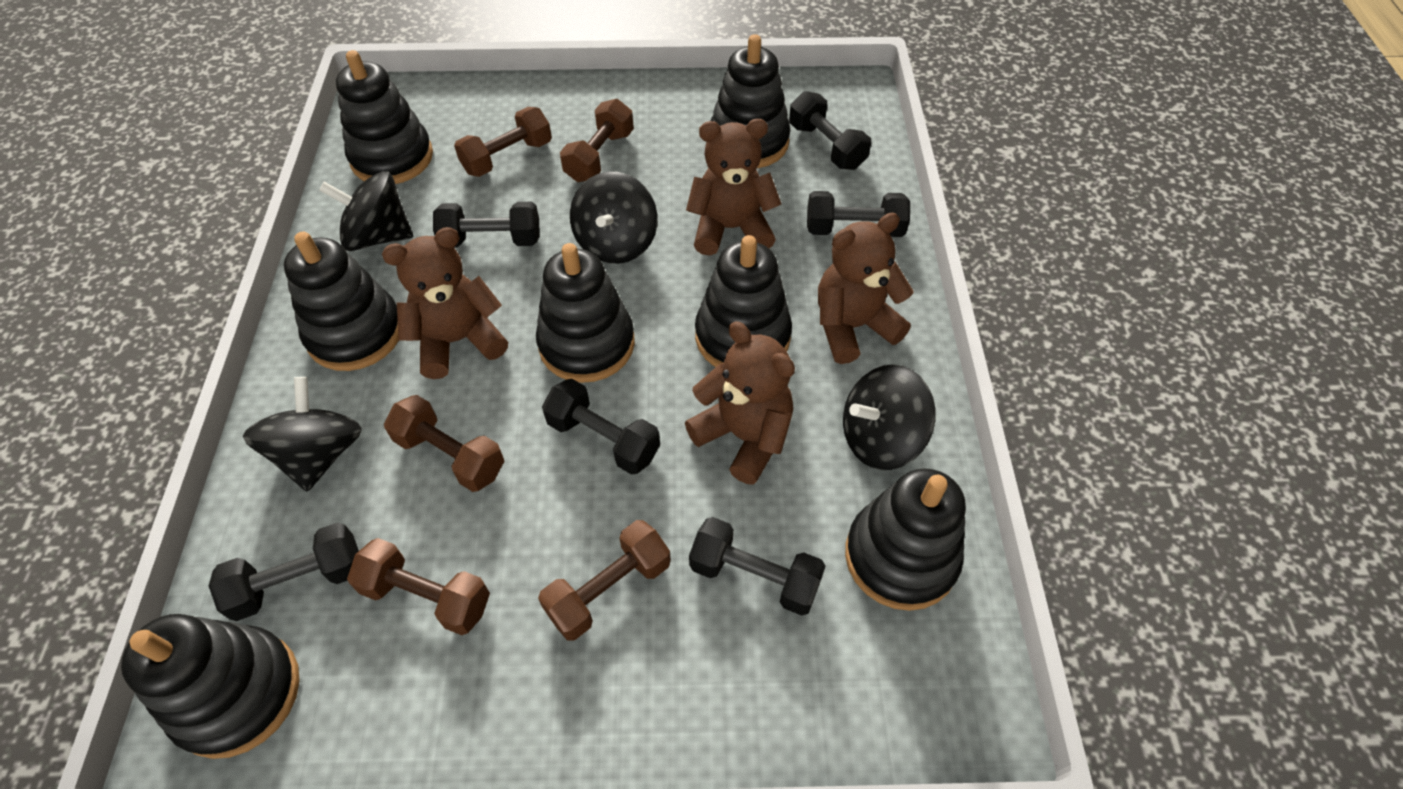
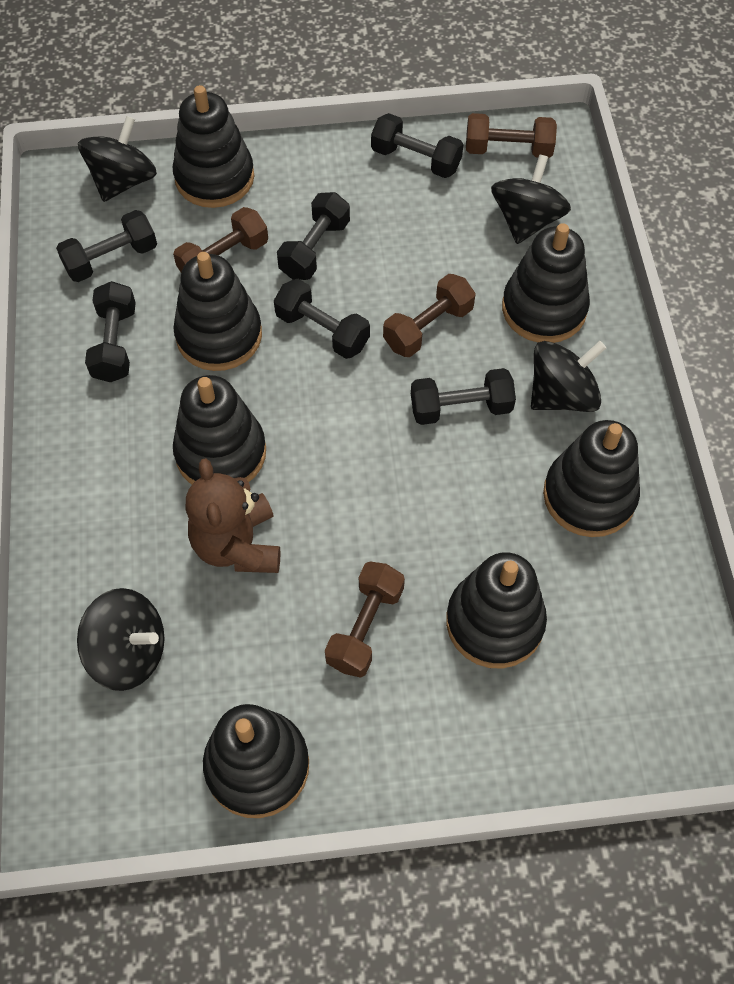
brown dumbbell: 5 -> 4
brown teddy bear: 4 -> 1

